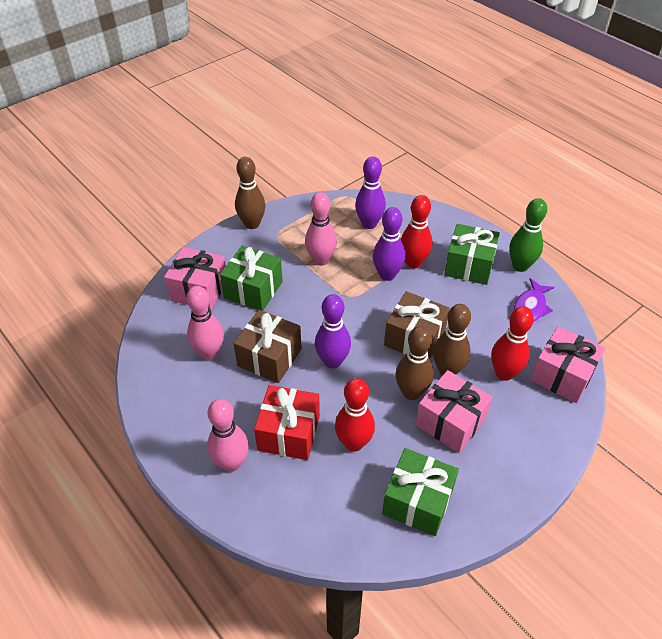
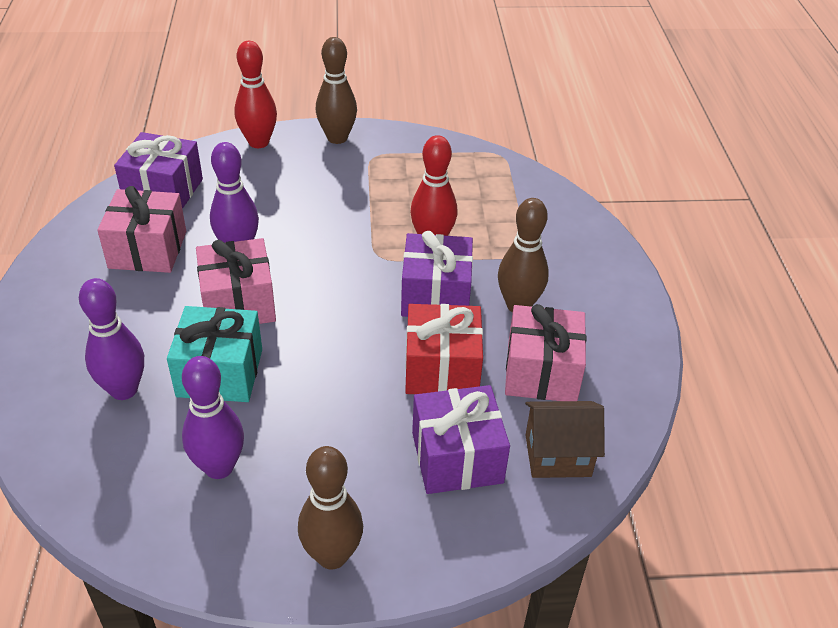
brown gift: 2 -> 0
brown house: 0 -> 1
green bowling pin: 1 -> 0
green gift: 3 -> 0
pink bowling pin: 3 -> 0
purple fish: 1 -> 0
purple gift: 0 -> 3
red bowling pin: 3 -> 2
turquoise gift: 0 -> 1

